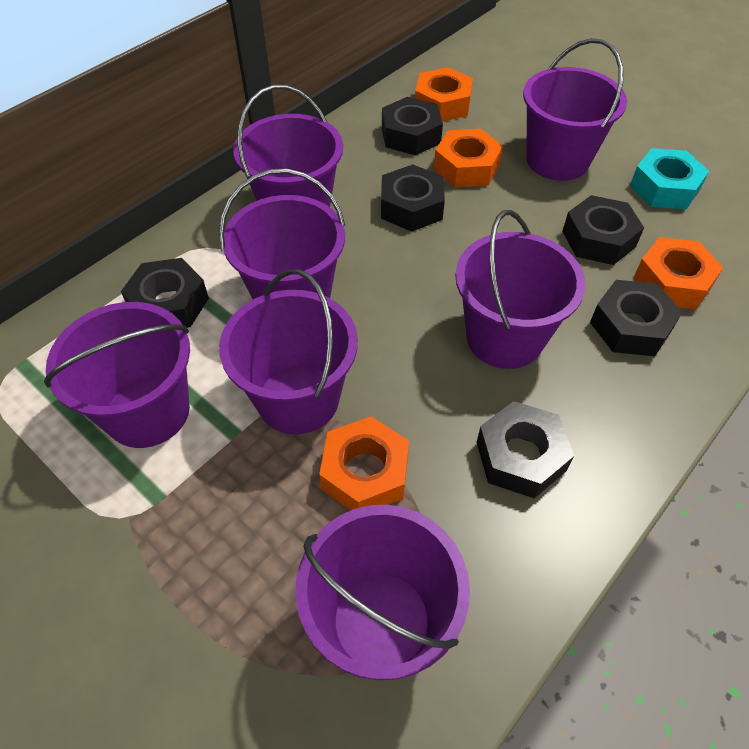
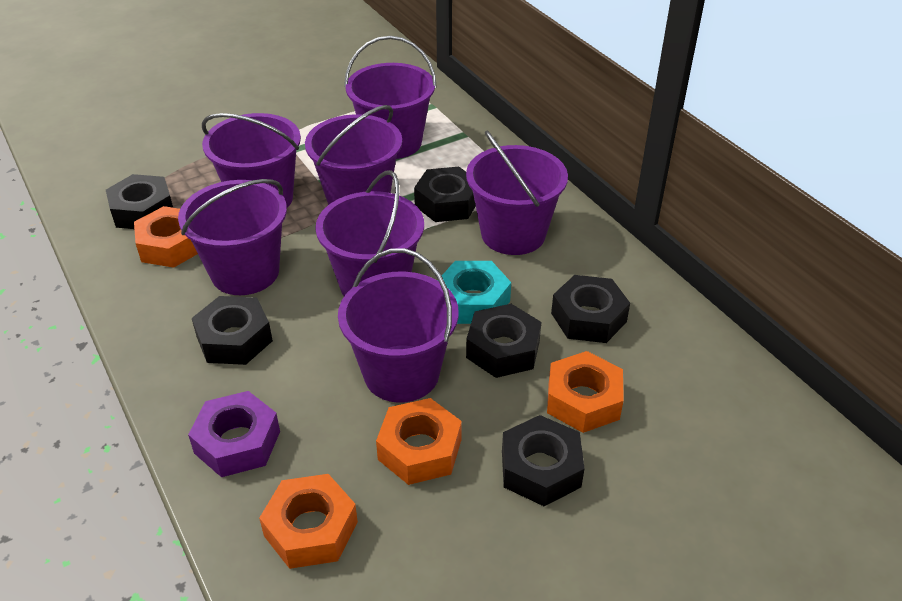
purple nut: 0 -> 1

